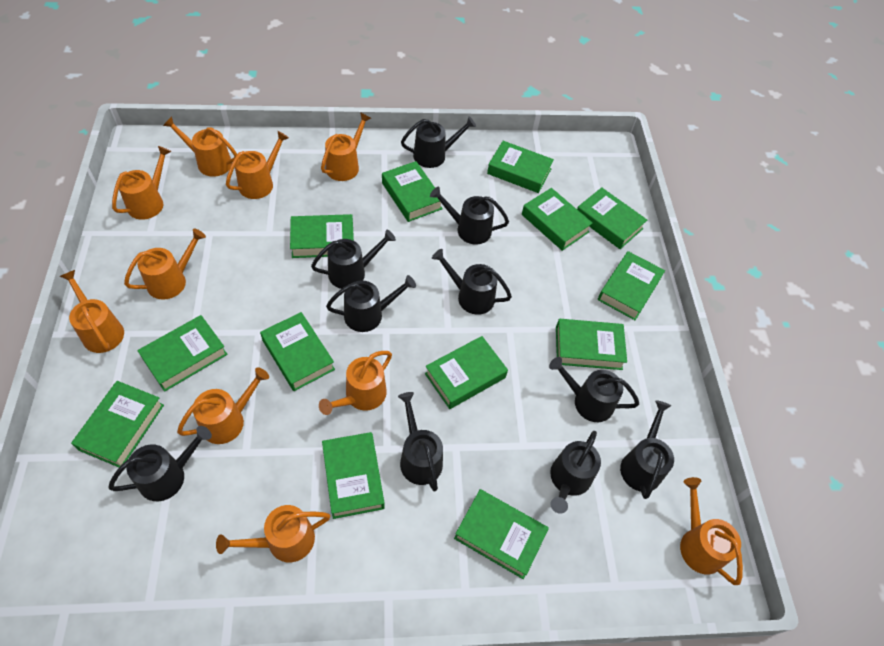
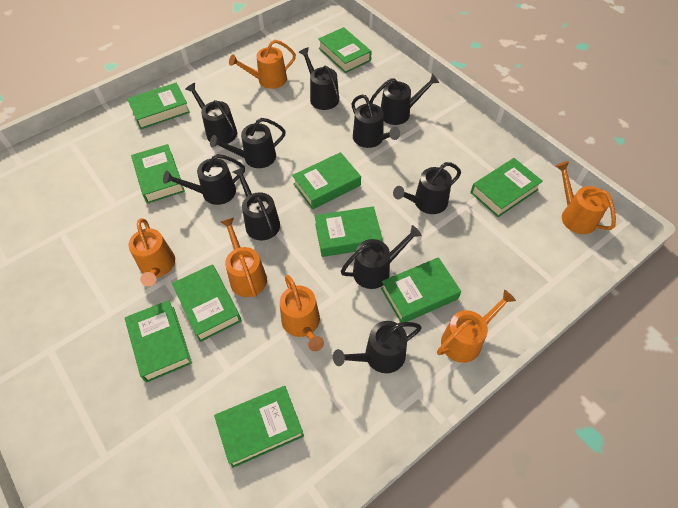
green book: 13 -> 10
orange watering can: 10 -> 6

